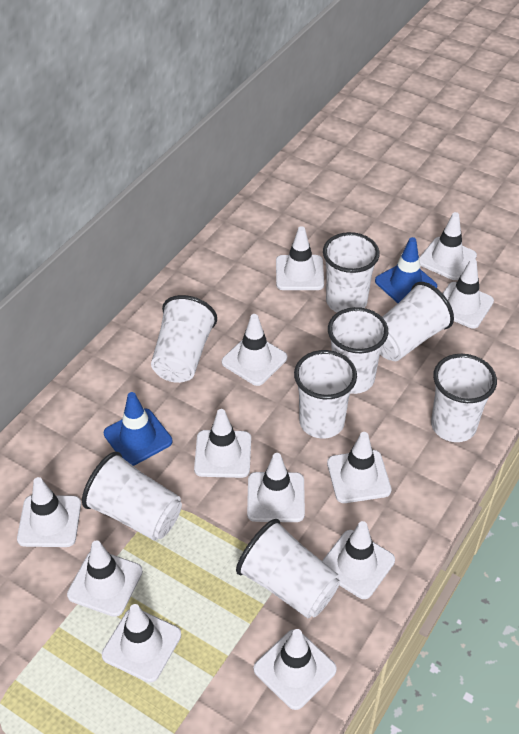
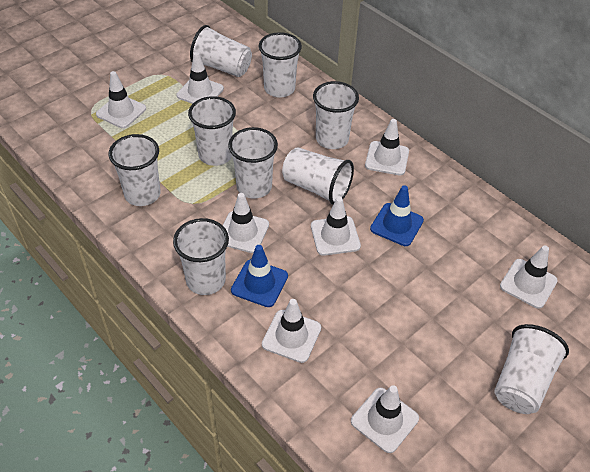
white cup: 8 -> 9
white traffic cone: 12 -> 8

